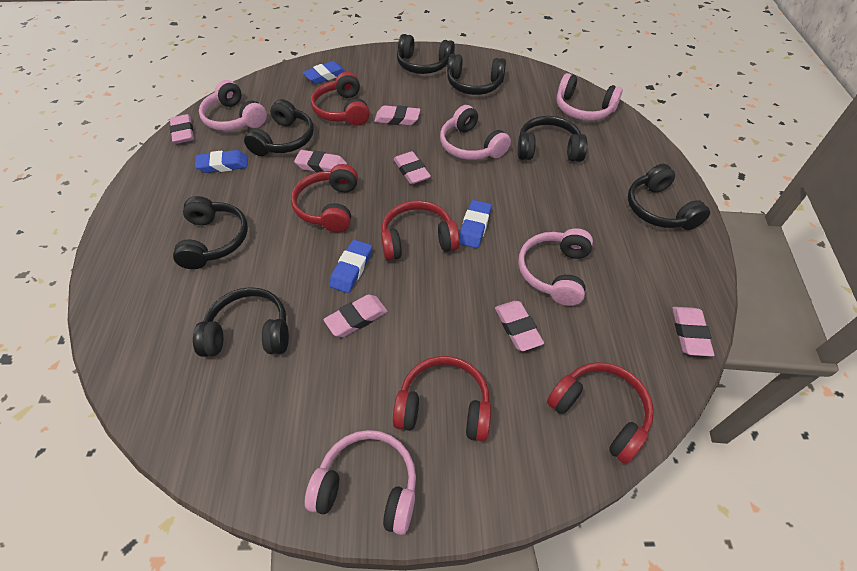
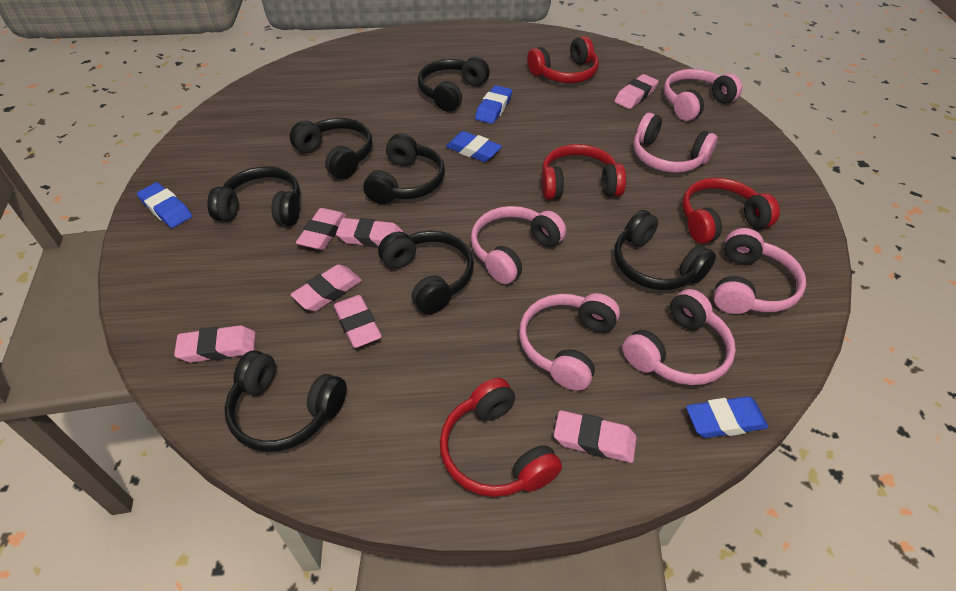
pink headphones: 5 -> 6
red headphones: 5 -> 4

